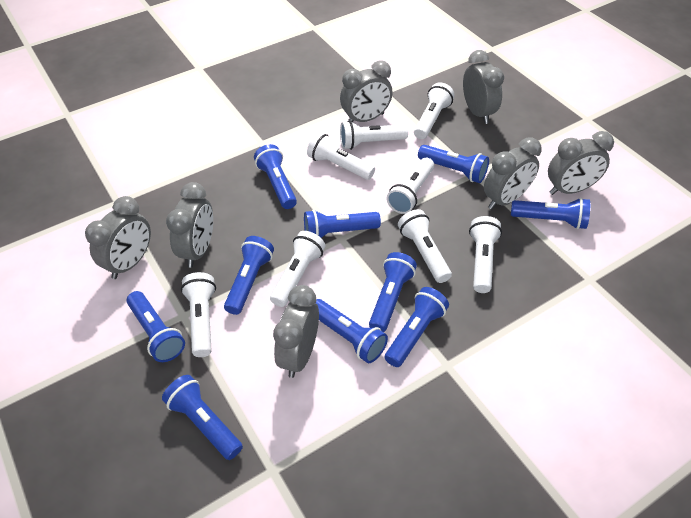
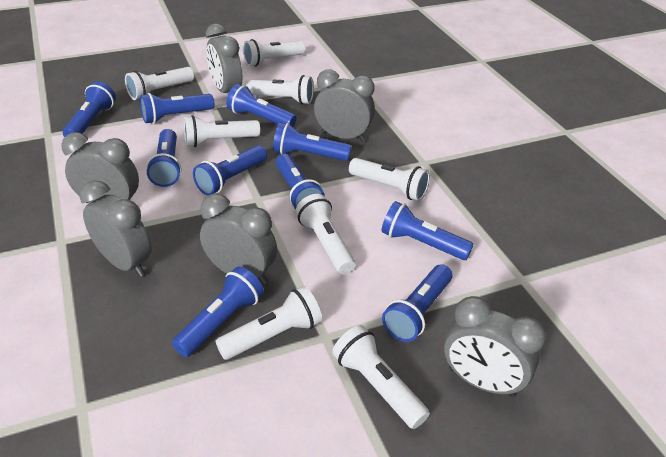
grey clock: 7 -> 6

